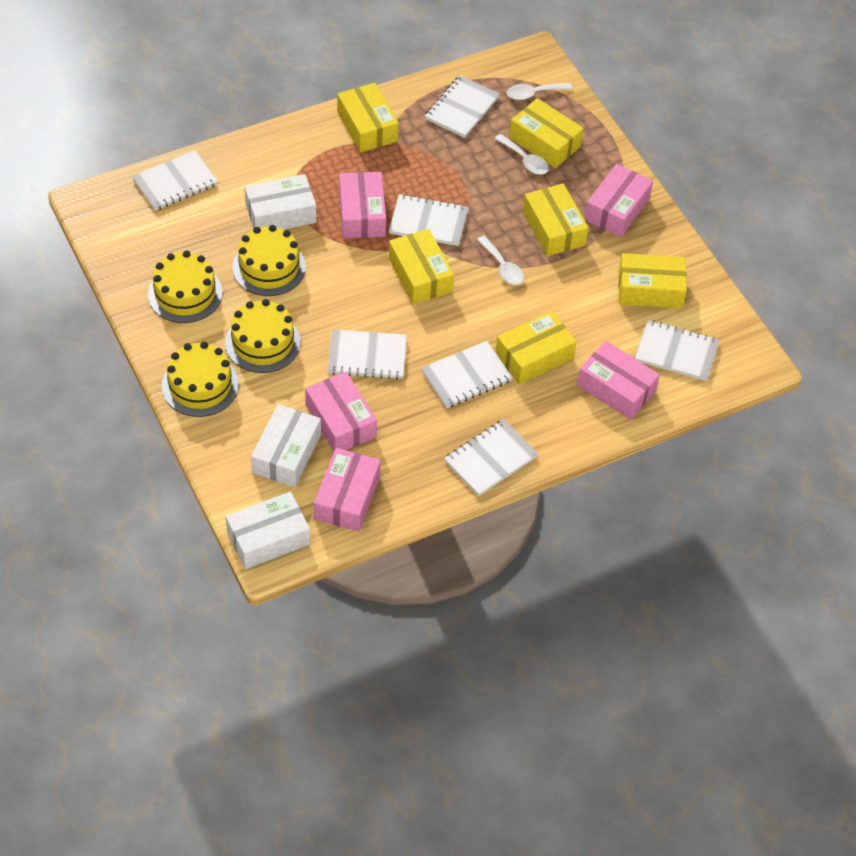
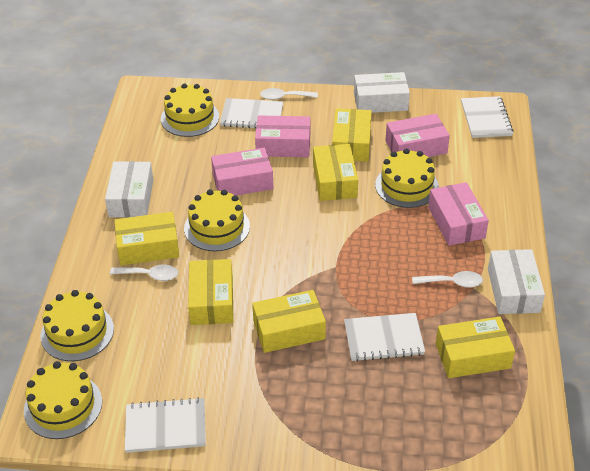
pink box: 5 -> 4
white notebook: 7 -> 4
yellow cake: 4 -> 5

